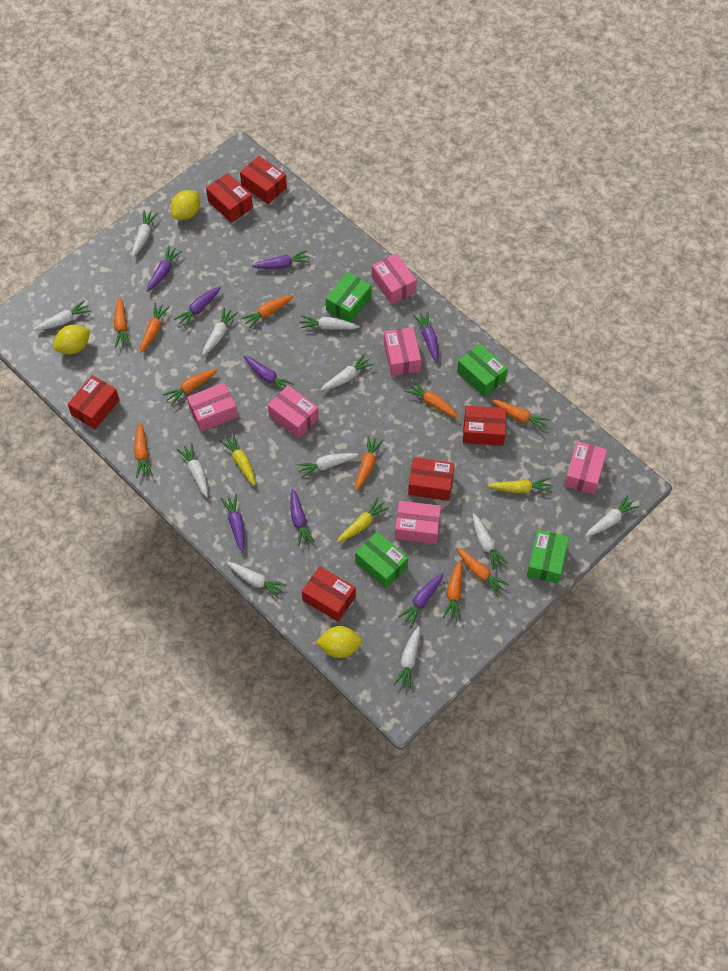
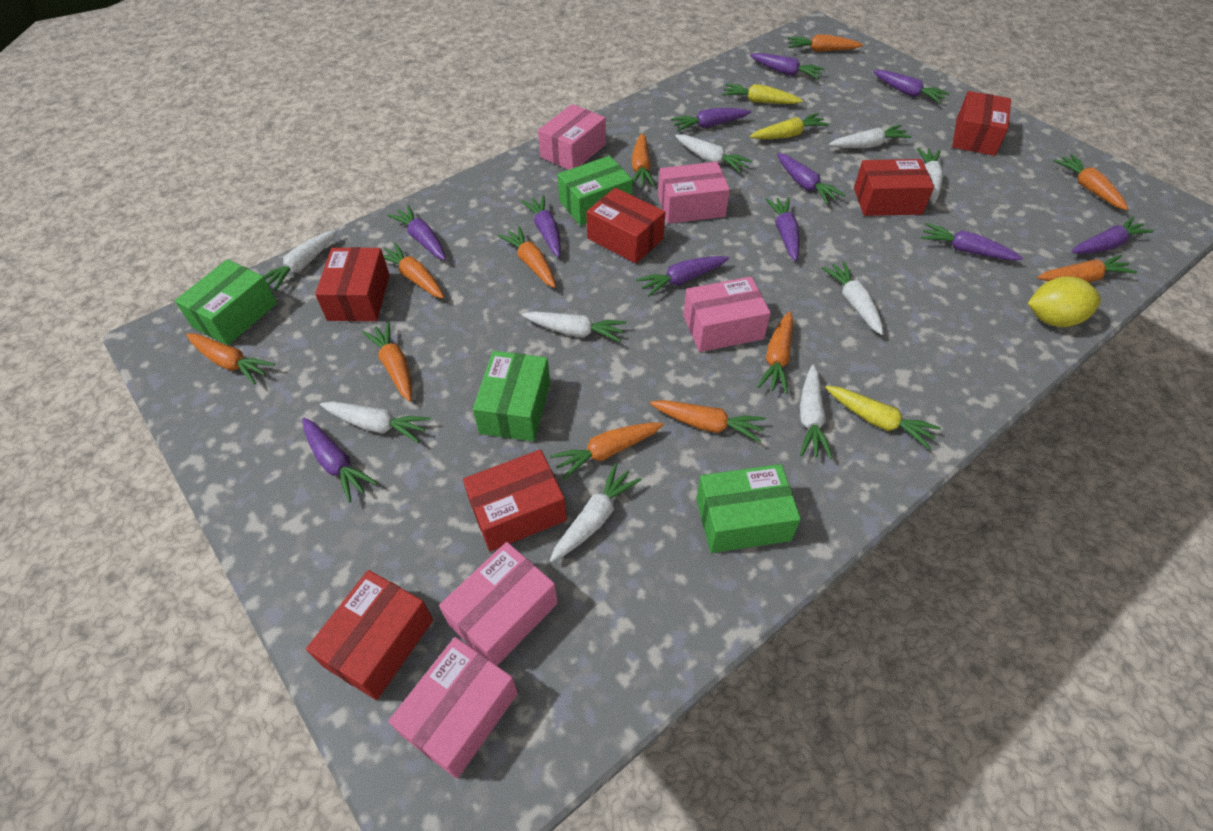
orange carrot: 10 -> 11
pink box: 6 -> 5
purple carrot: 8 -> 11
white carrot: 11 -> 9
yellow lemon: 3 -> 1

